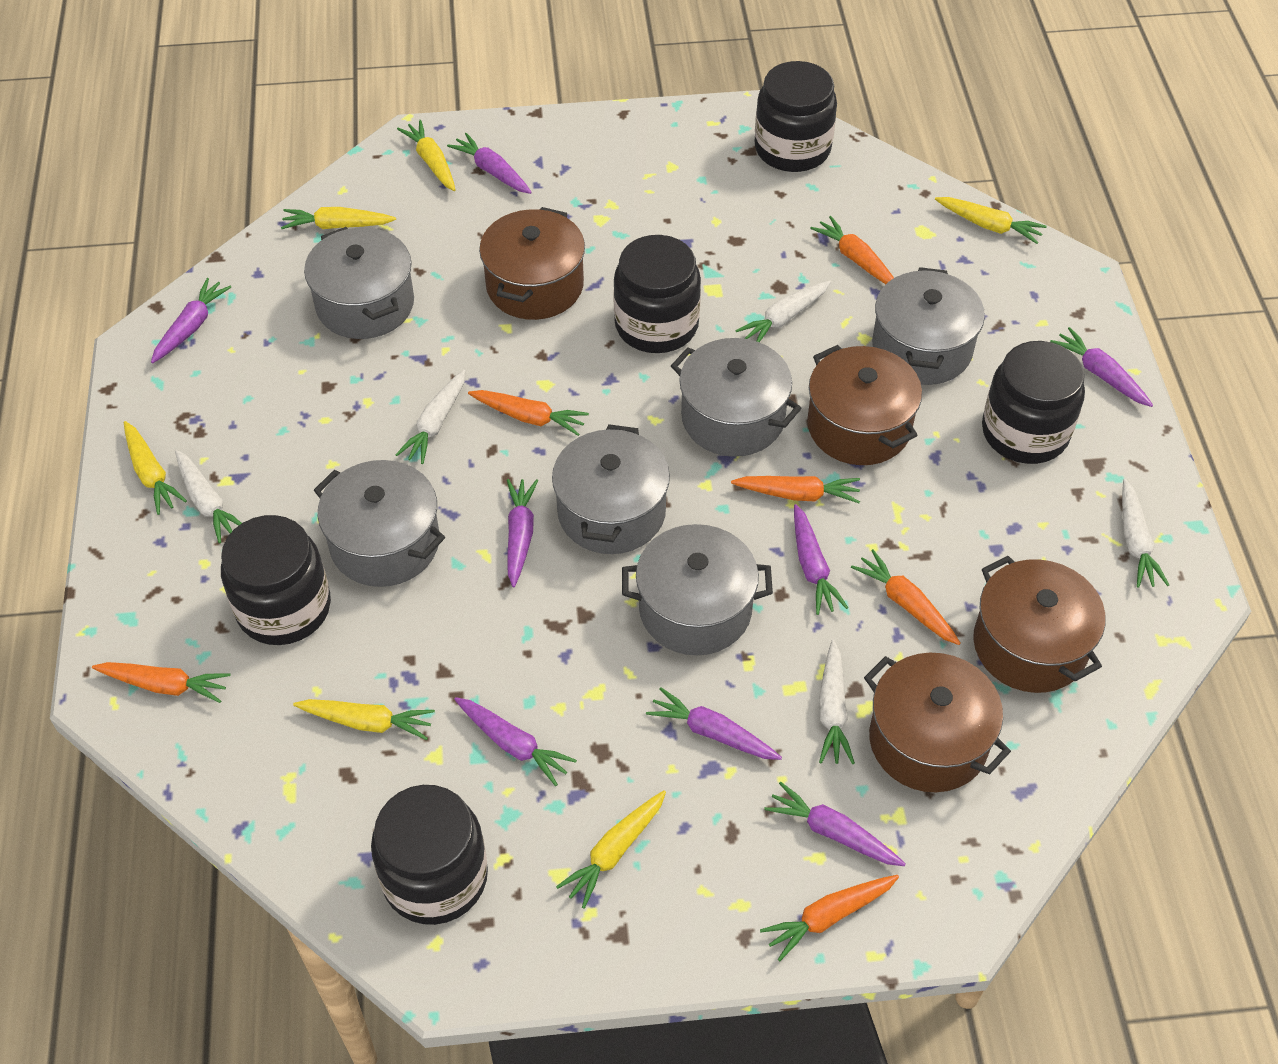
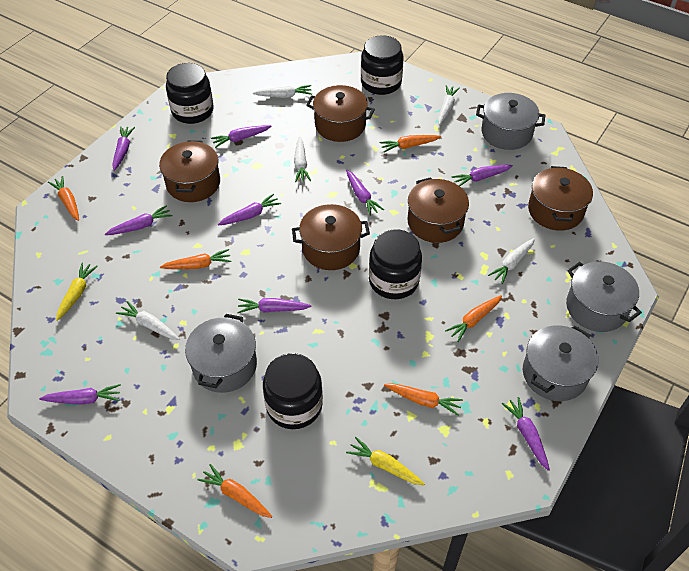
black jar: 5 -> 4
brown pot: 4 -> 5
grey pot: 6 -> 4
purple carrot: 8 -> 9
yellow carrot: 6 -> 2

